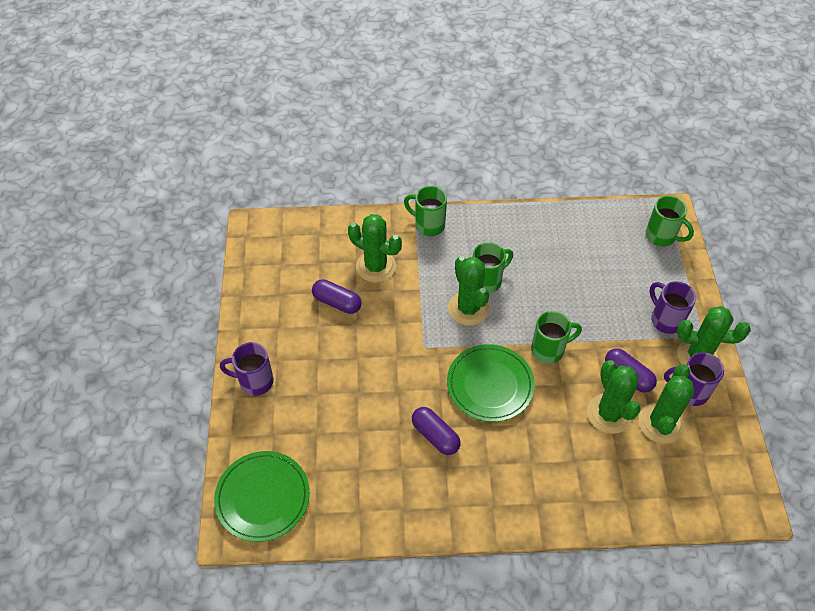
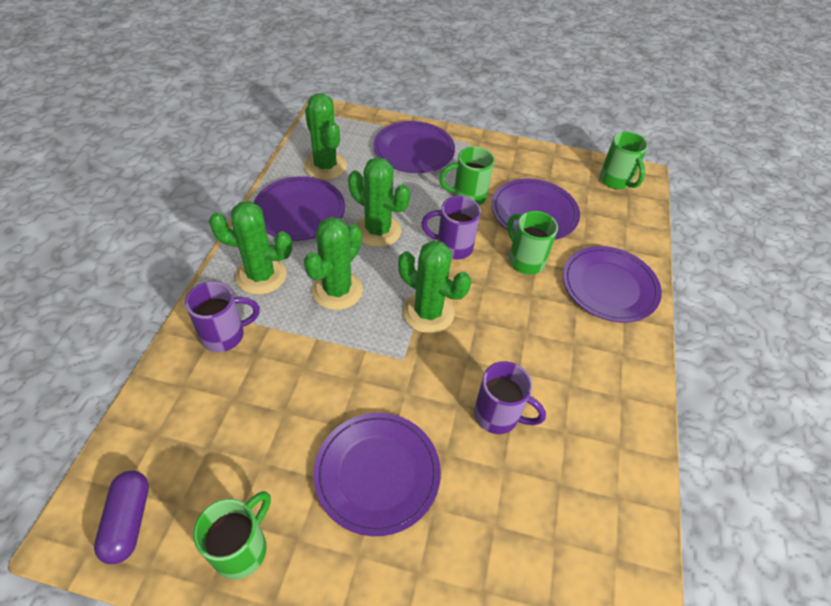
green plate: 2 -> 0
purple capsule: 3 -> 1
purple plate: 0 -> 5

